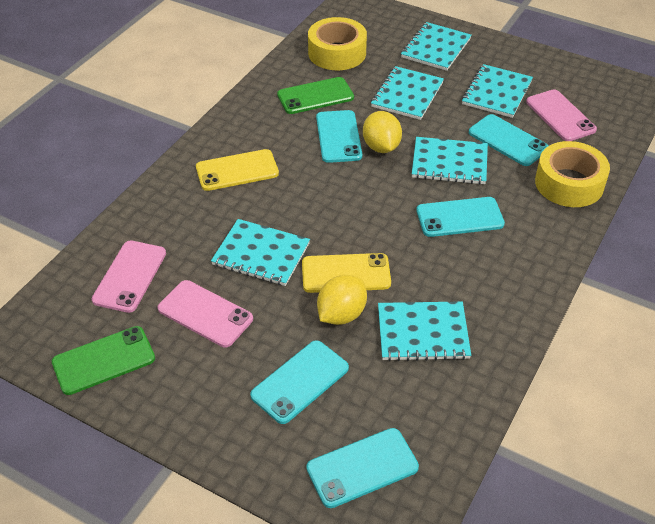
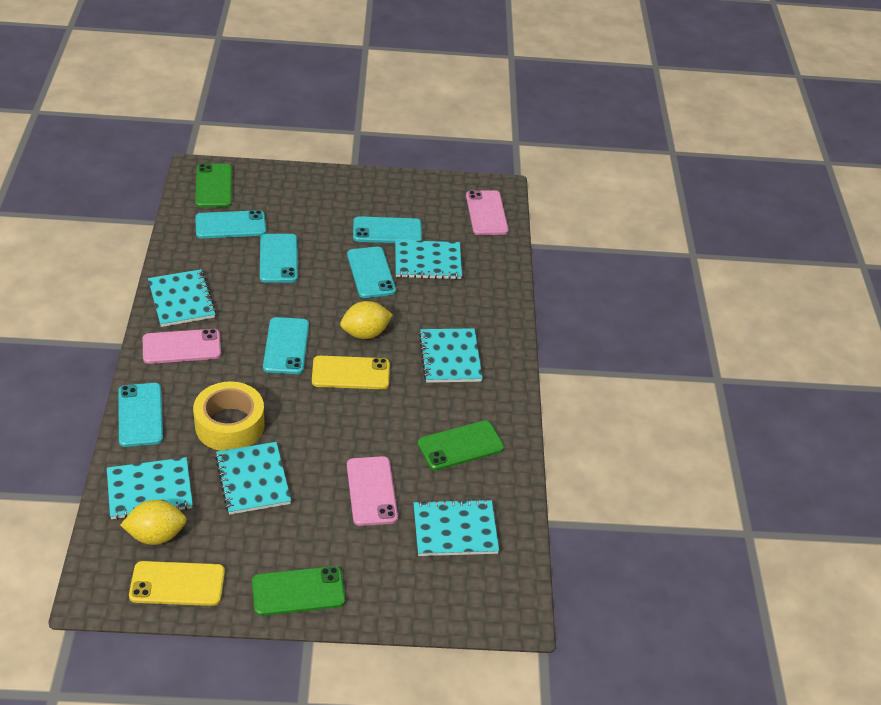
green phone: 2 -> 3
turquoise phone: 5 -> 6
yellow tape: 2 -> 1

